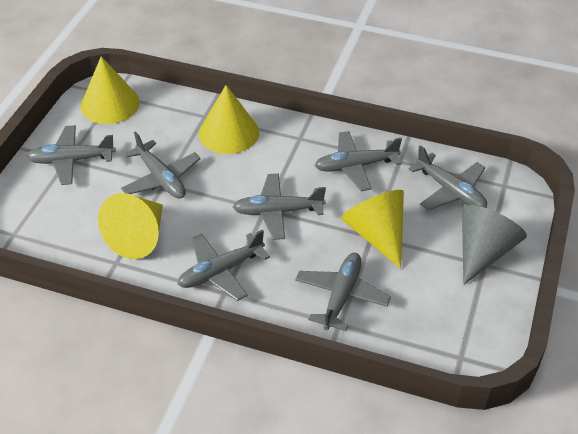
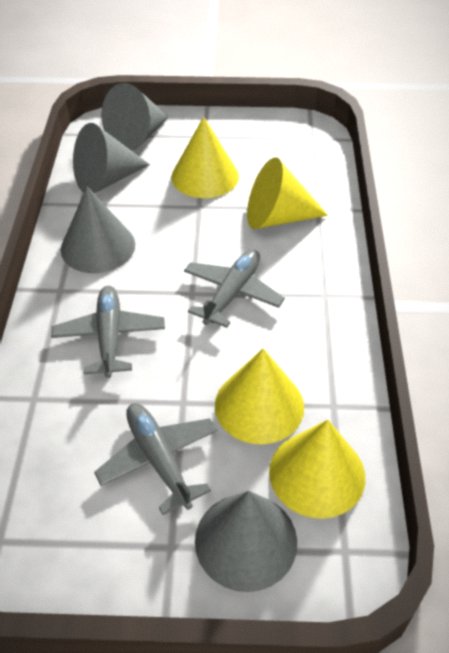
grey cone: 1 -> 4
grey plane: 7 -> 3

